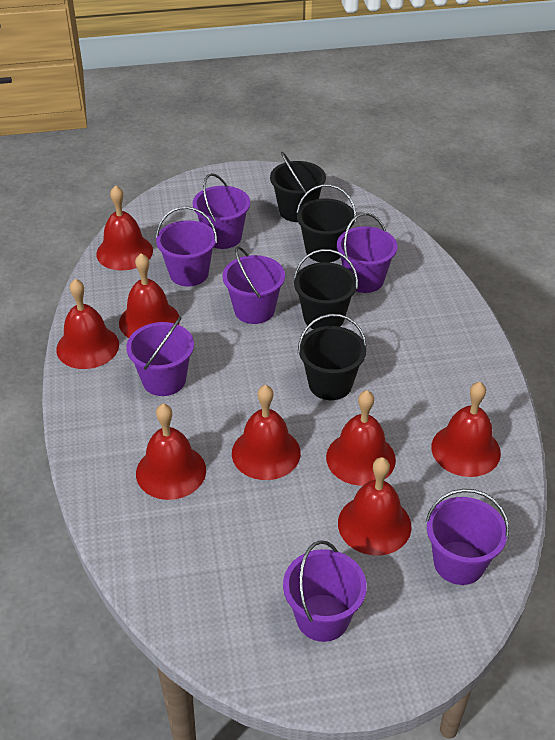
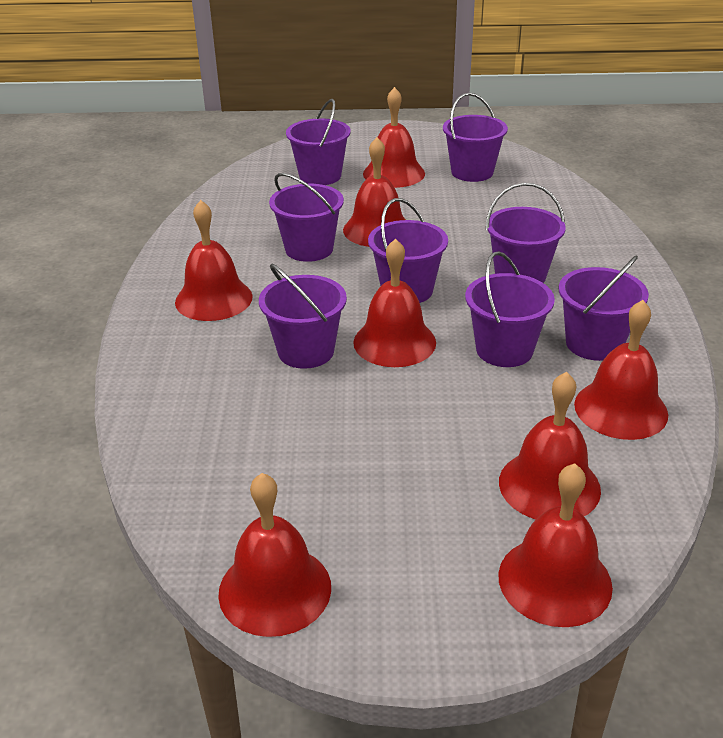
black bucket: 4 -> 0
purple bucket: 7 -> 8

